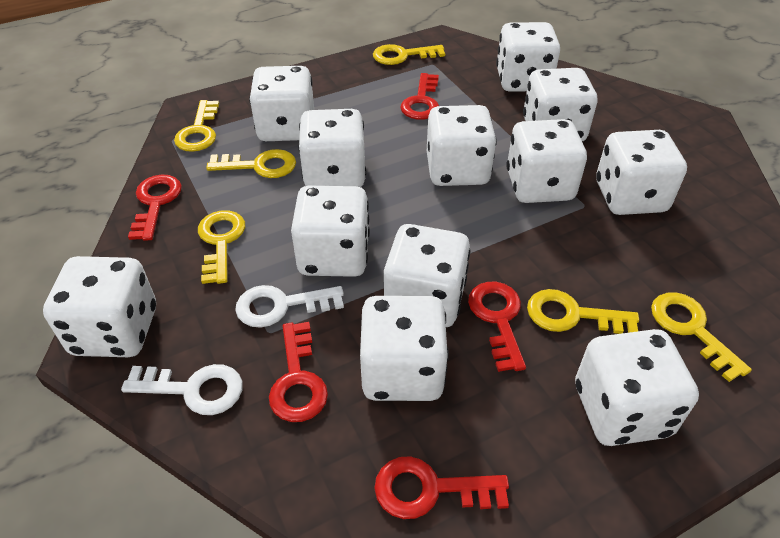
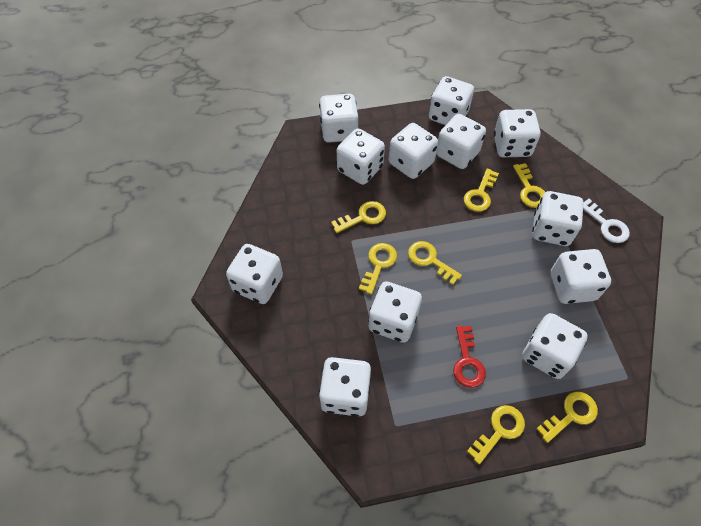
red key: 5 -> 1
white key: 2 -> 1
yellow key: 6 -> 7

